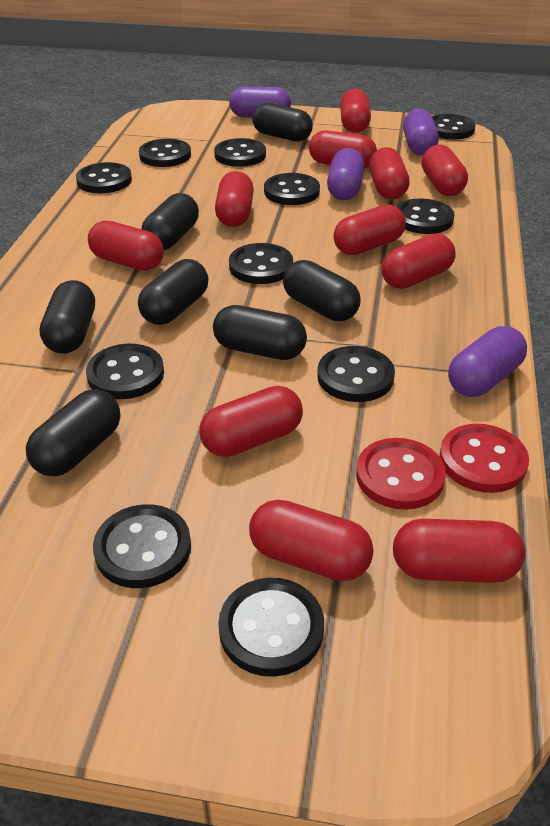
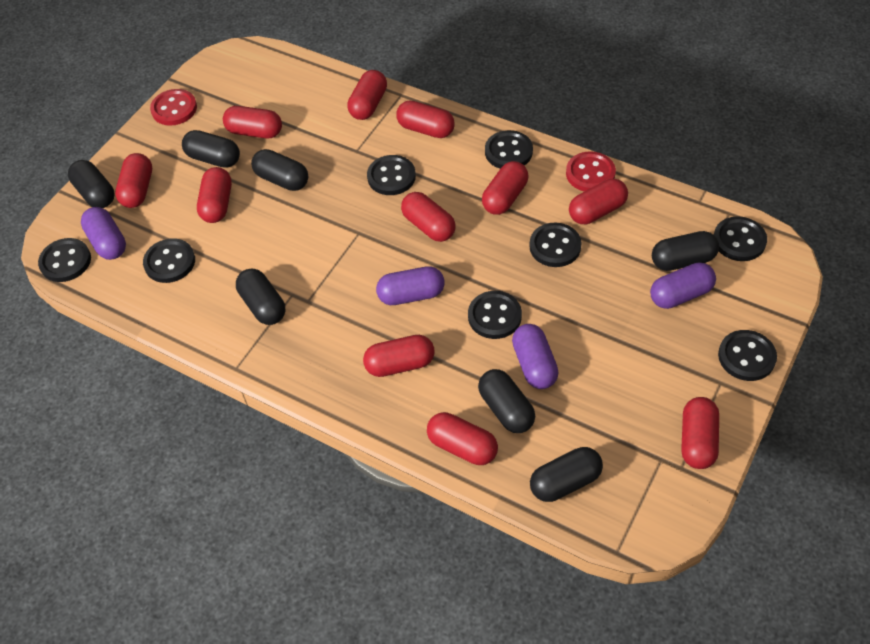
black button: 11 -> 8

